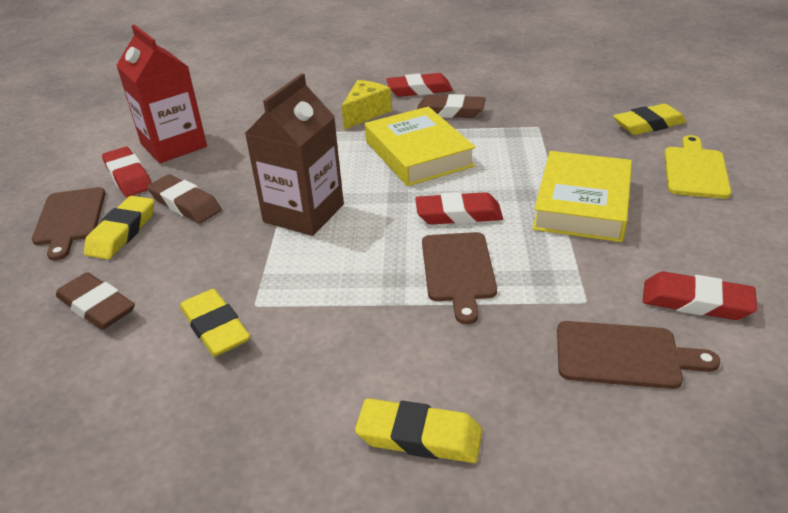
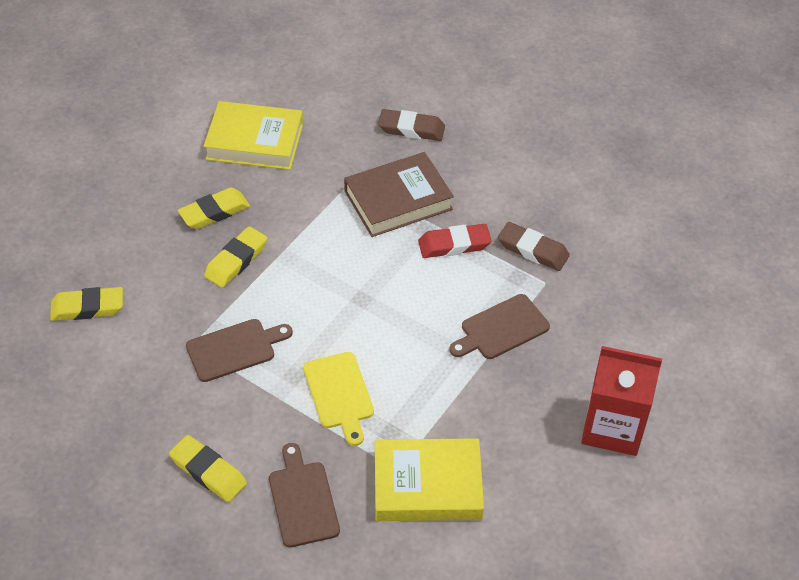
brown book: 0 -> 1
brown carton: 1 -> 0
brown eraser: 3 -> 2
red eraser: 4 -> 1
yellow cheese: 1 -> 0

